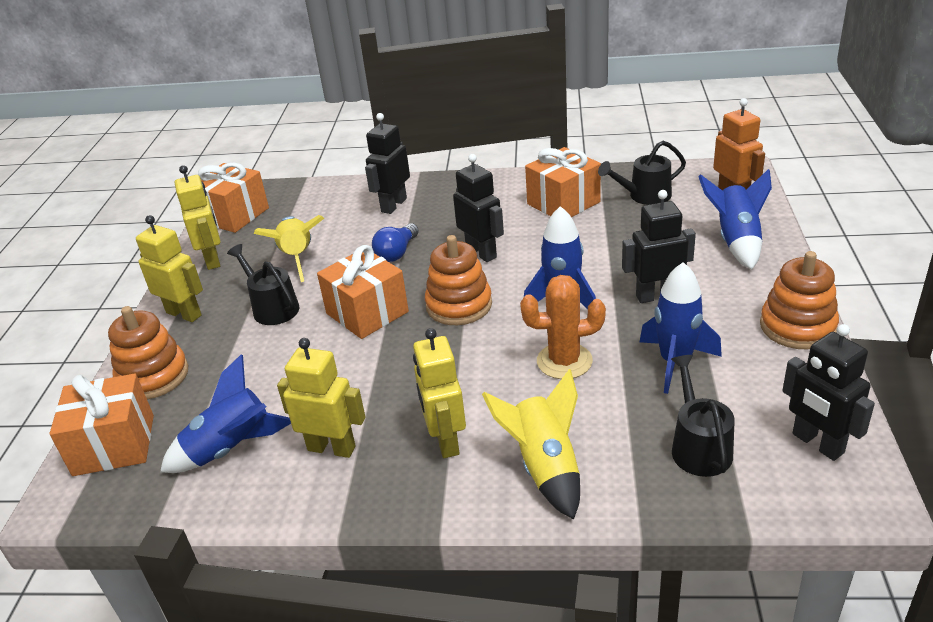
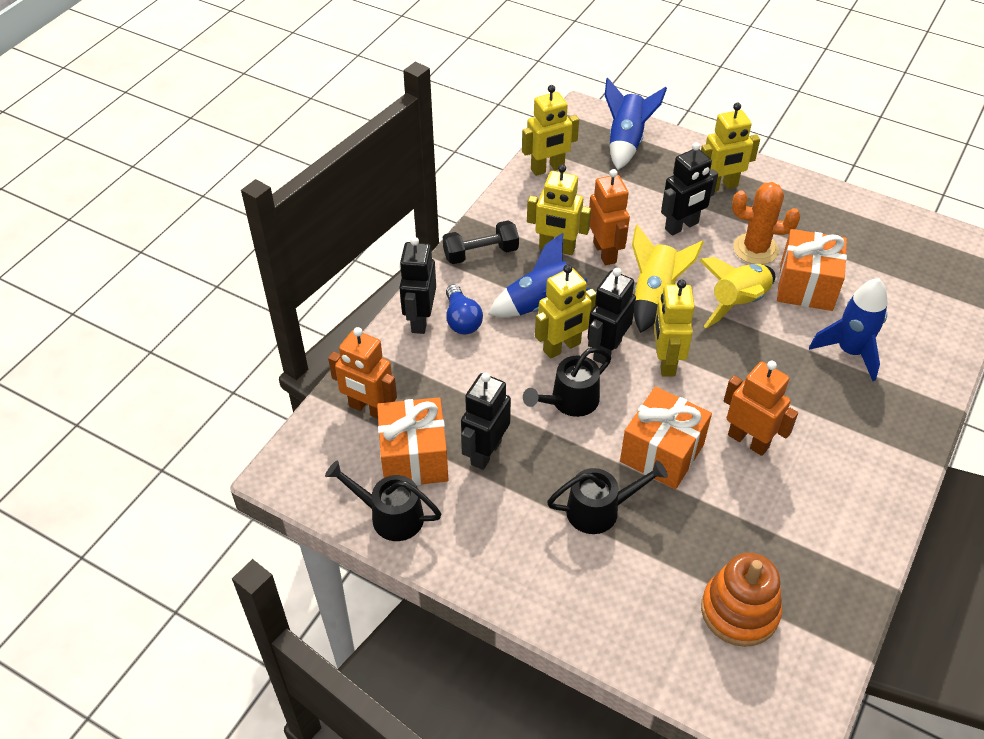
black dumbbell: 0 -> 1
blue rocket: 4 -> 3
orange gift: 4 -> 3
orange robot: 1 -> 3
orange stacking toy: 3 -> 1
yellow robot: 4 -> 5

